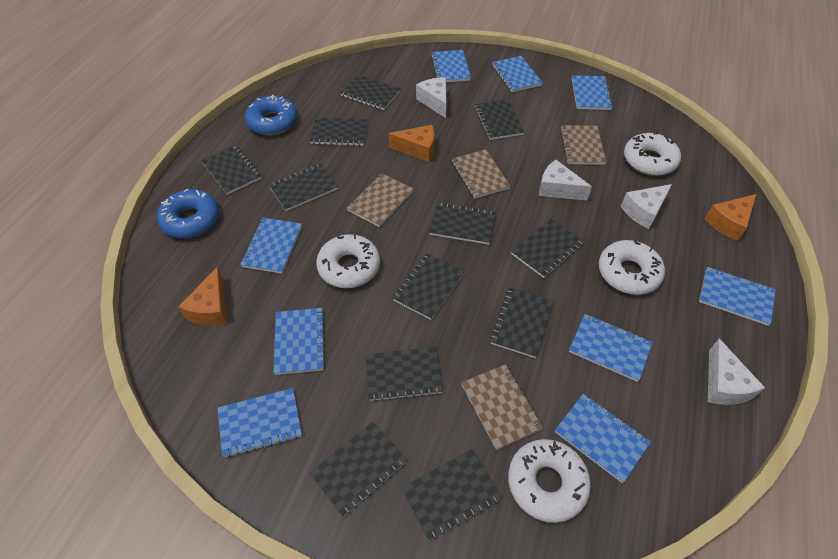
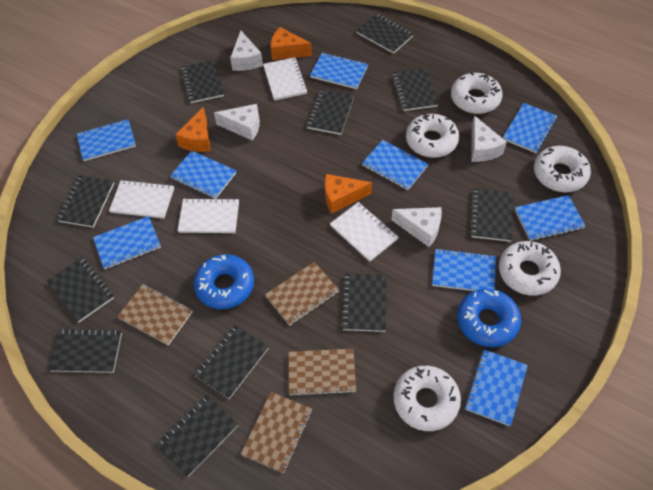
black notebook: 12 -> 11
white donut: 4 -> 5
white notebook: 0 -> 4

